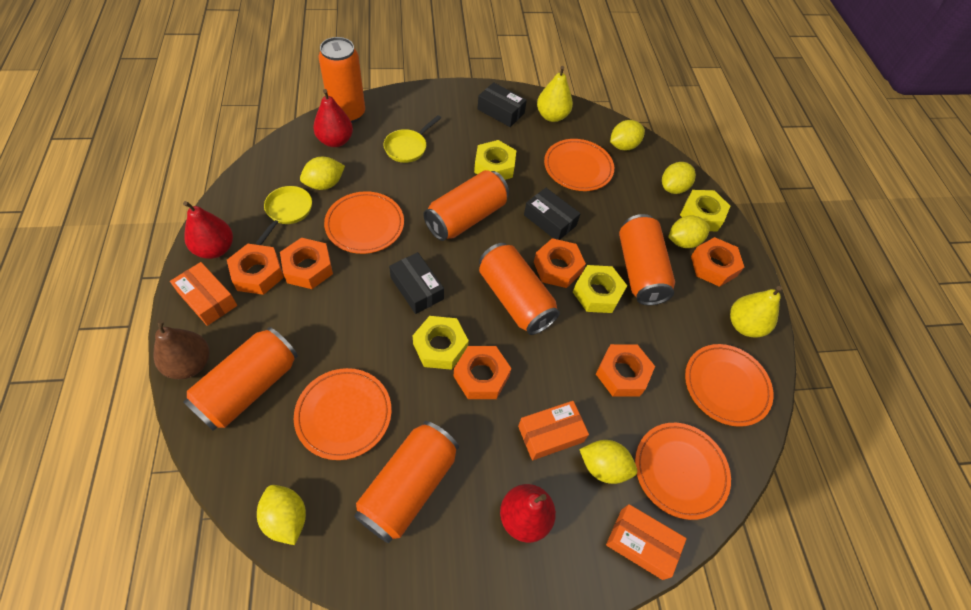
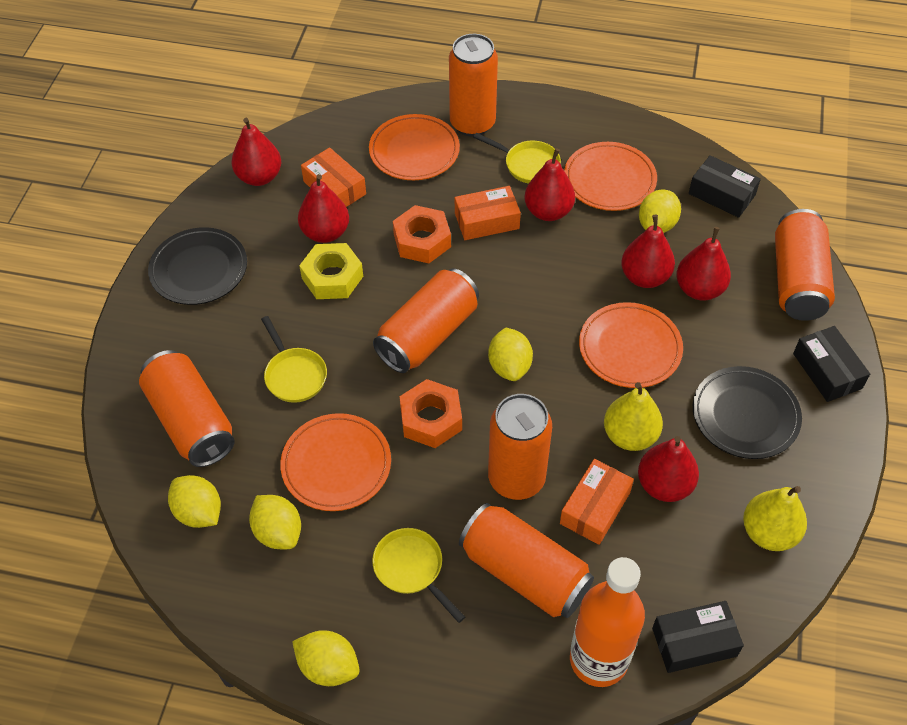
black plate: 0 -> 2
brown pear: 1 -> 0
orange bottle: 0 -> 1
orange nut: 6 -> 2
orange plate: 5 -> 4
red pear: 3 -> 6
yellow lemon: 6 -> 5
yellow nut: 4 -> 1
yellow pan: 2 -> 3

